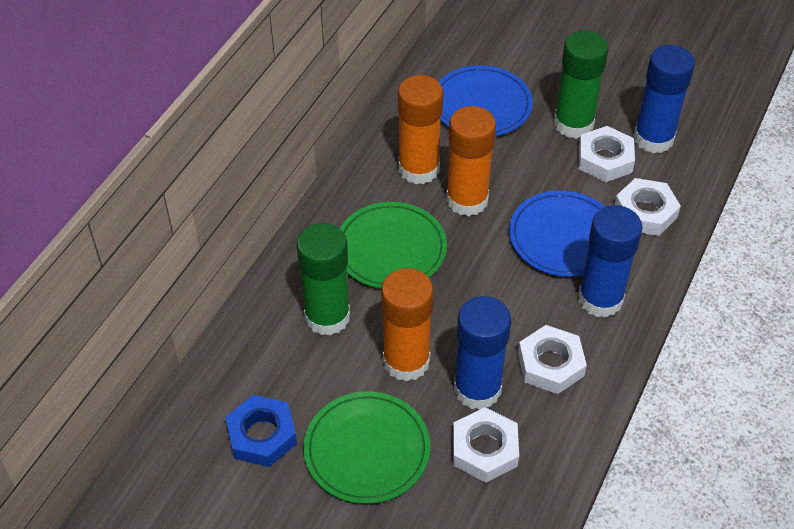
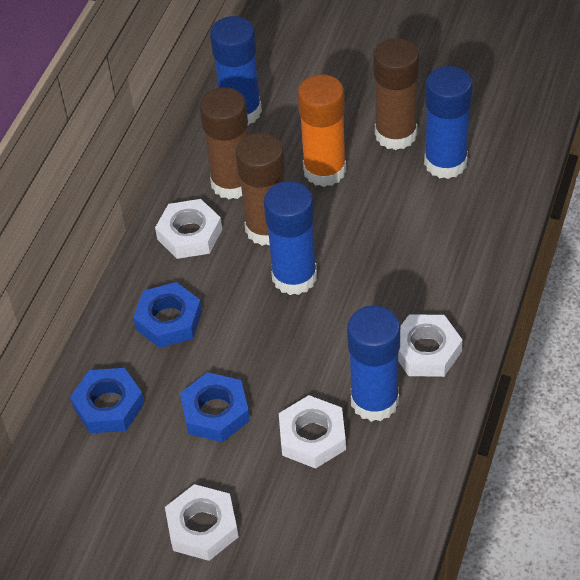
blue glue stick: 3 -> 4
blue nut: 1 -> 3
blue plate: 2 -> 0
brown glue stick: 0 -> 3
green glue stick: 2 -> 0
green plate: 2 -> 0
orange glue stick: 3 -> 1

